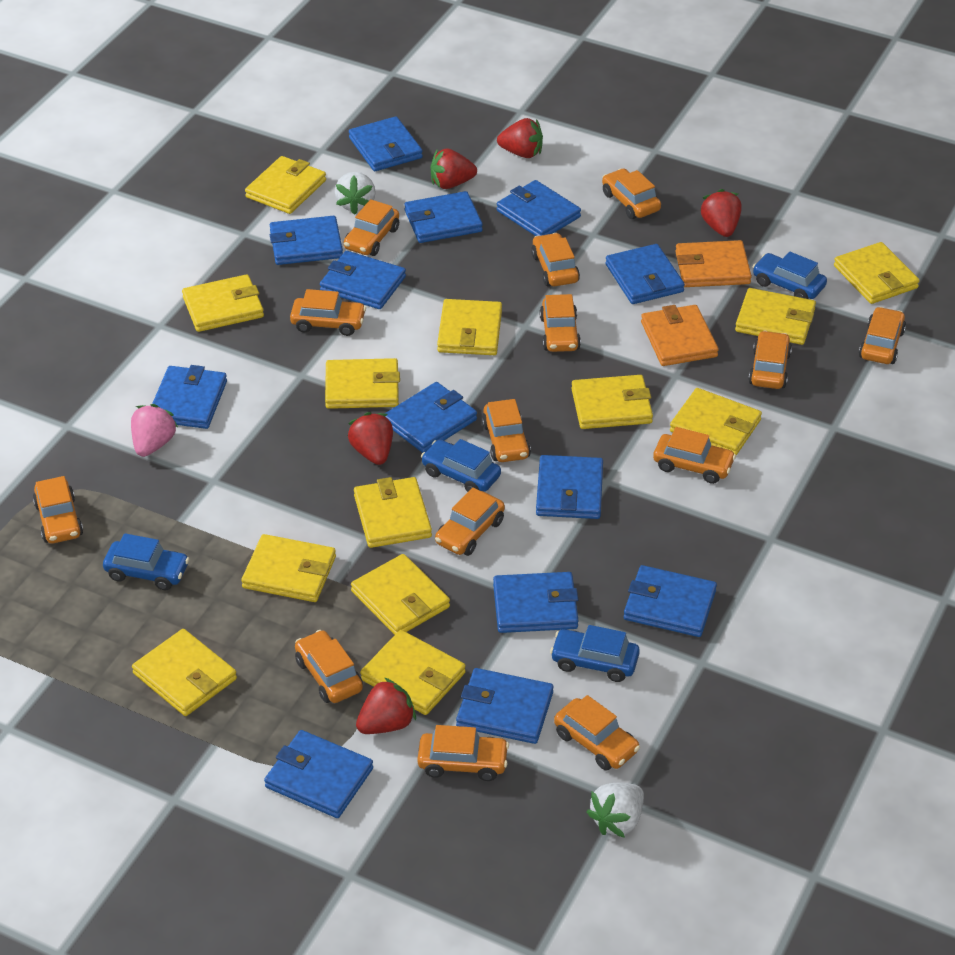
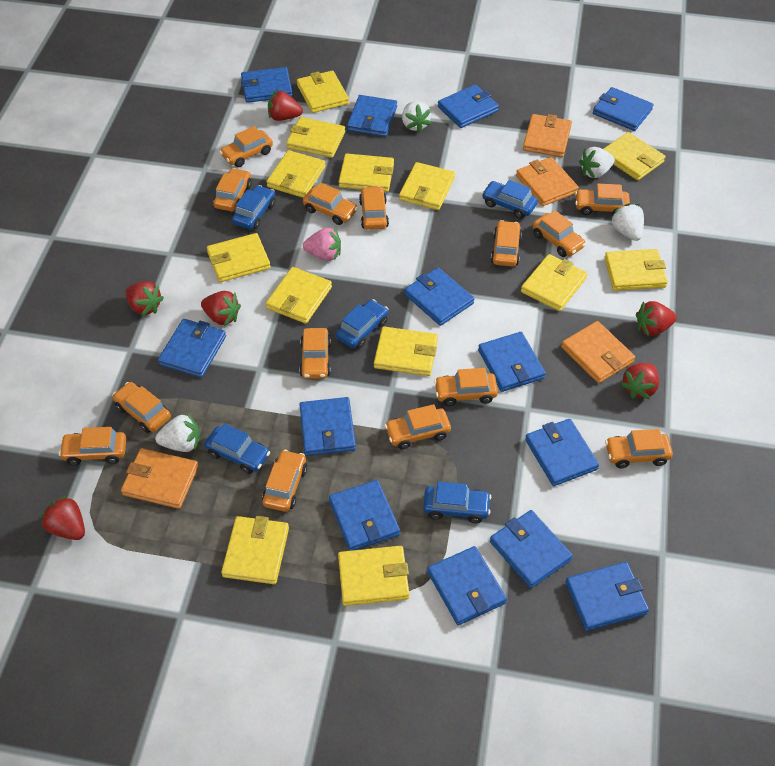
blue car: 4 -> 5
orange wallet: 2 -> 4
red strawberry: 5 -> 6
white strawberry: 2 -> 4

